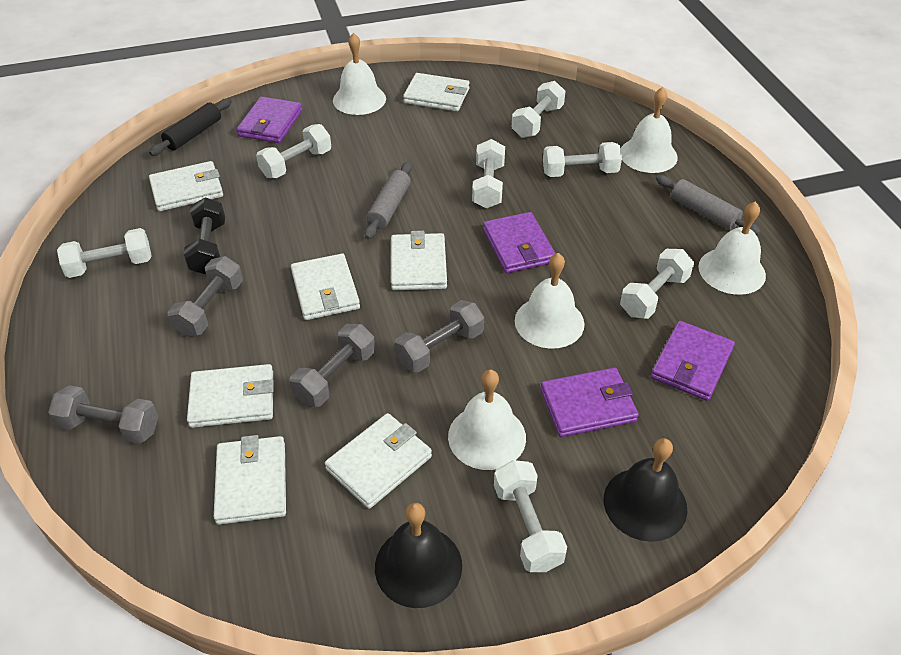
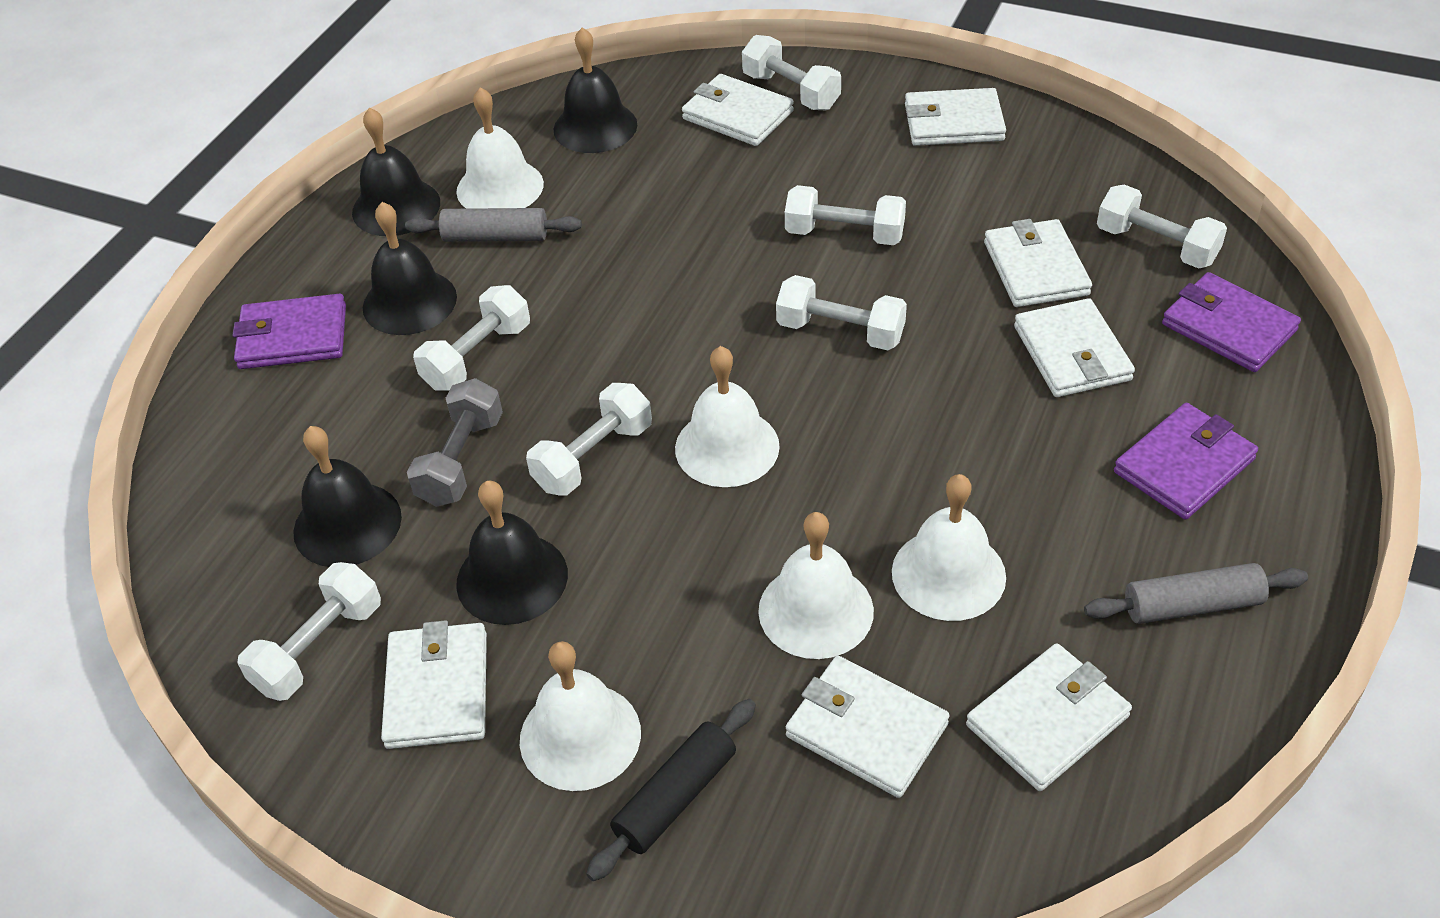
black bell: 2 -> 5
black dumbbell: 1 -> 0
grey dumbbell: 4 -> 1
purple wallet: 4 -> 3

